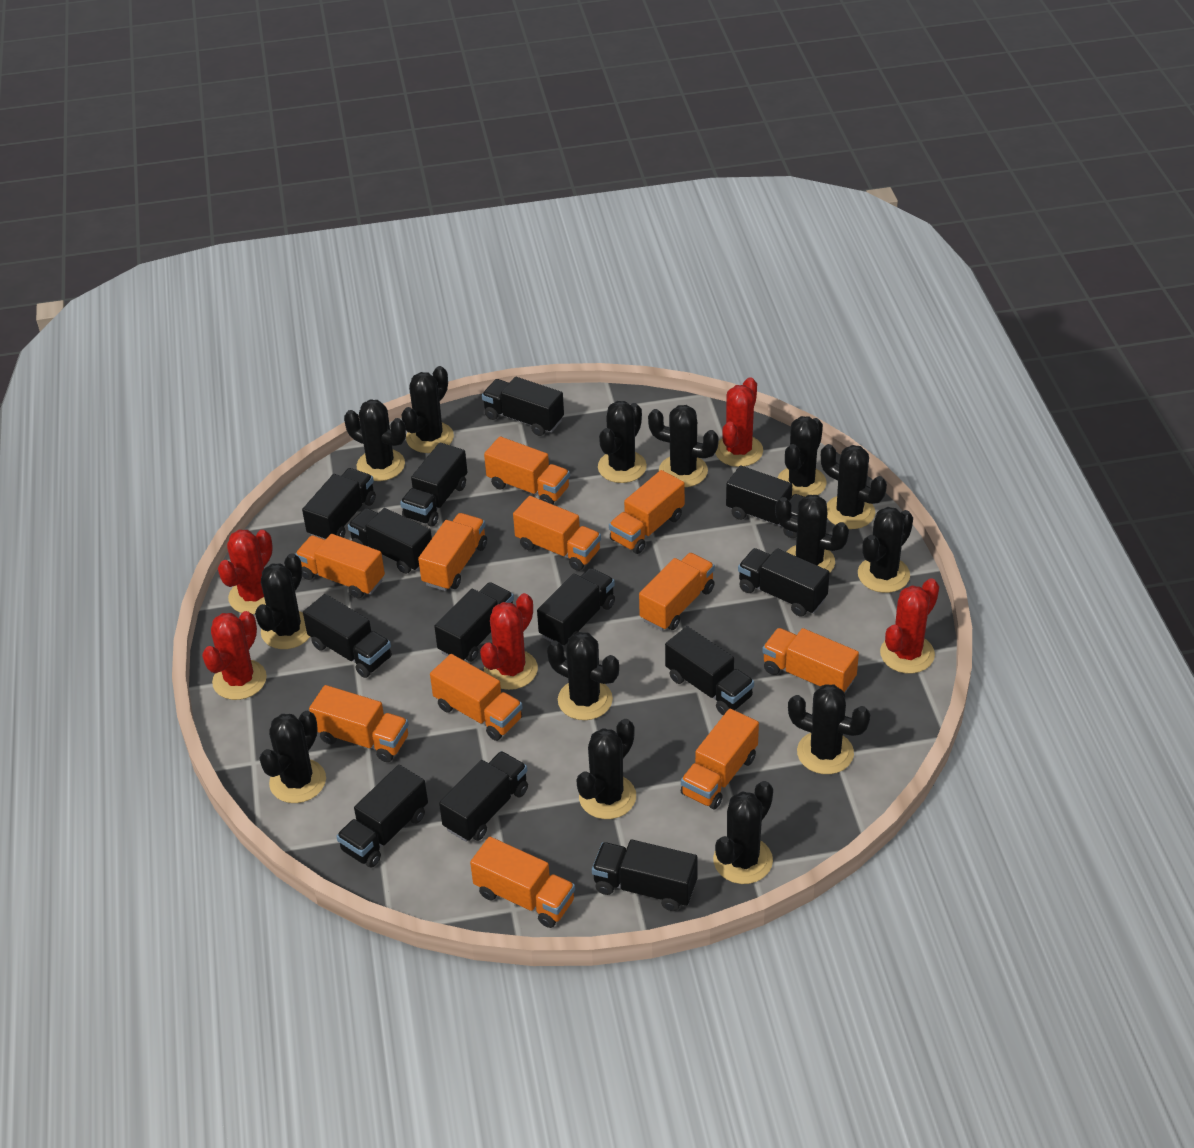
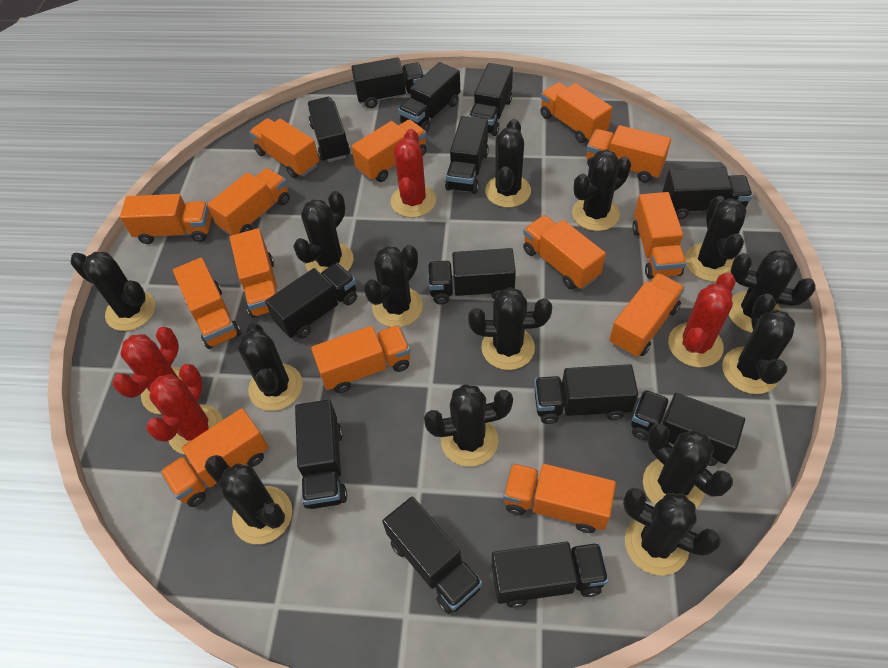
orange truck: 11 -> 14
red cactus: 5 -> 4

